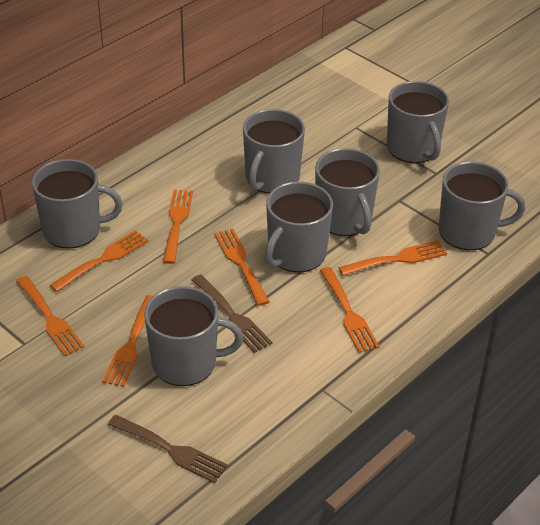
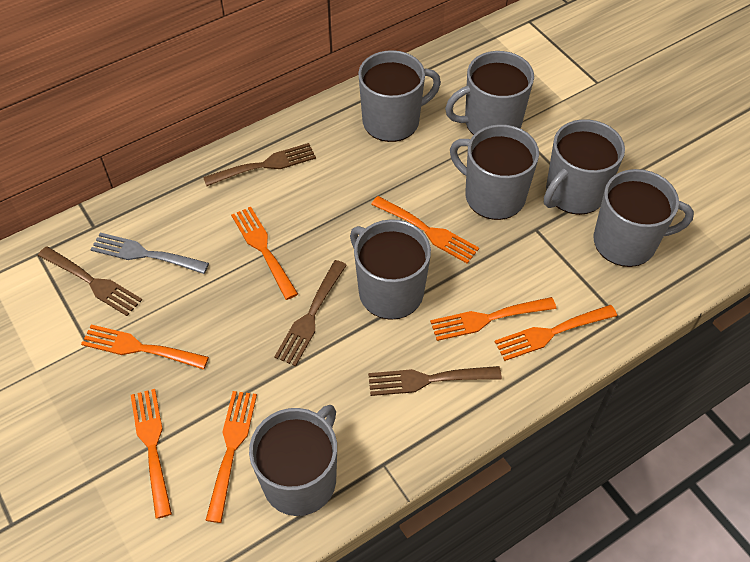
brown fork: 2 -> 4
grey fork: 0 -> 1

